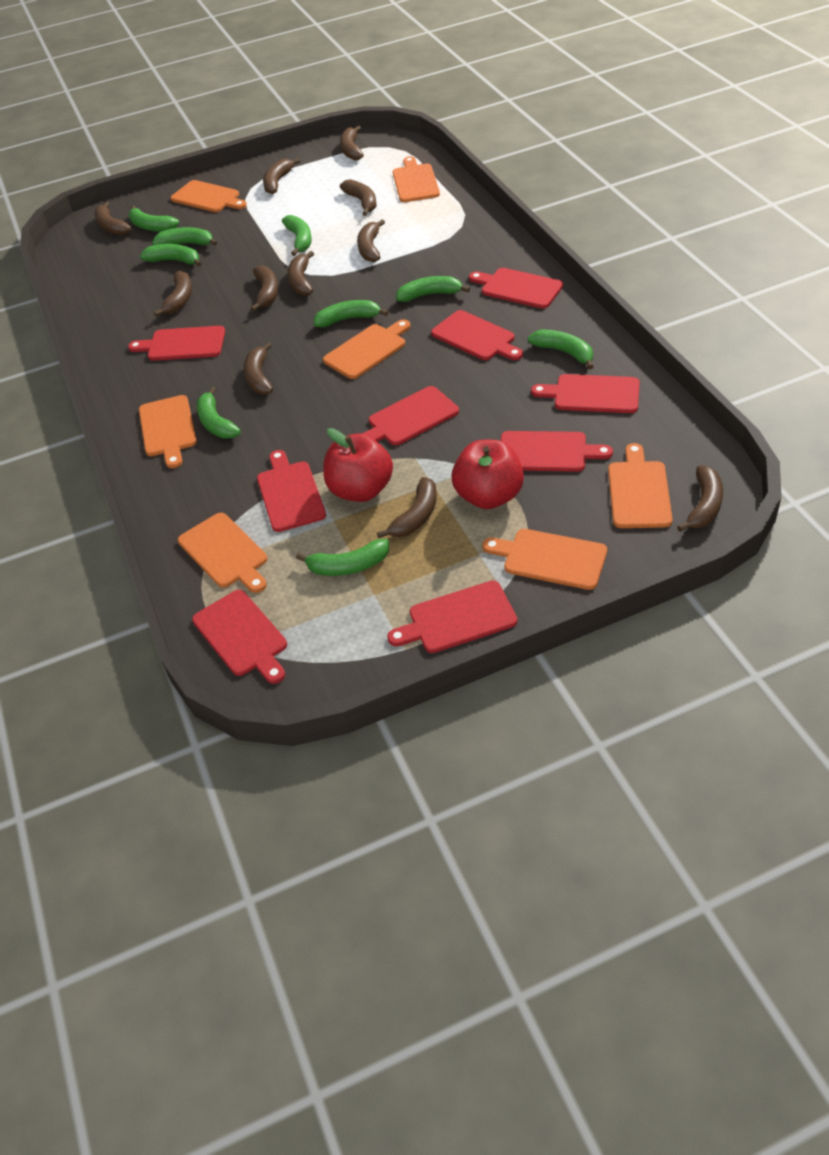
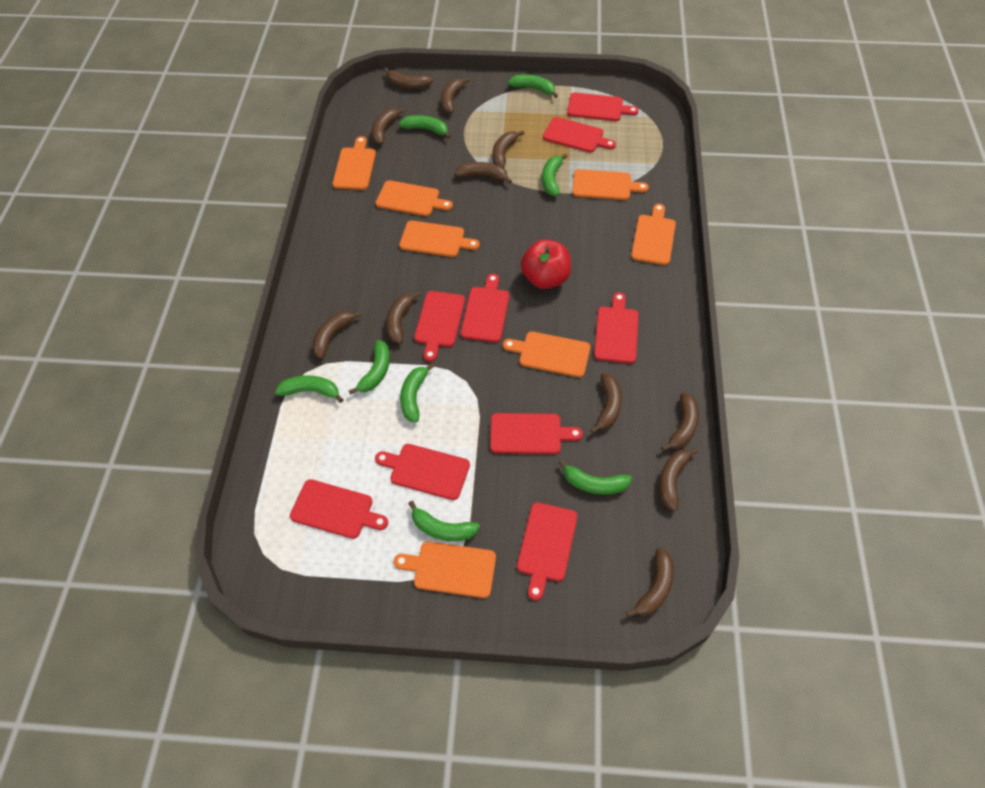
green banana: 9 -> 8
red apple: 2 -> 1

